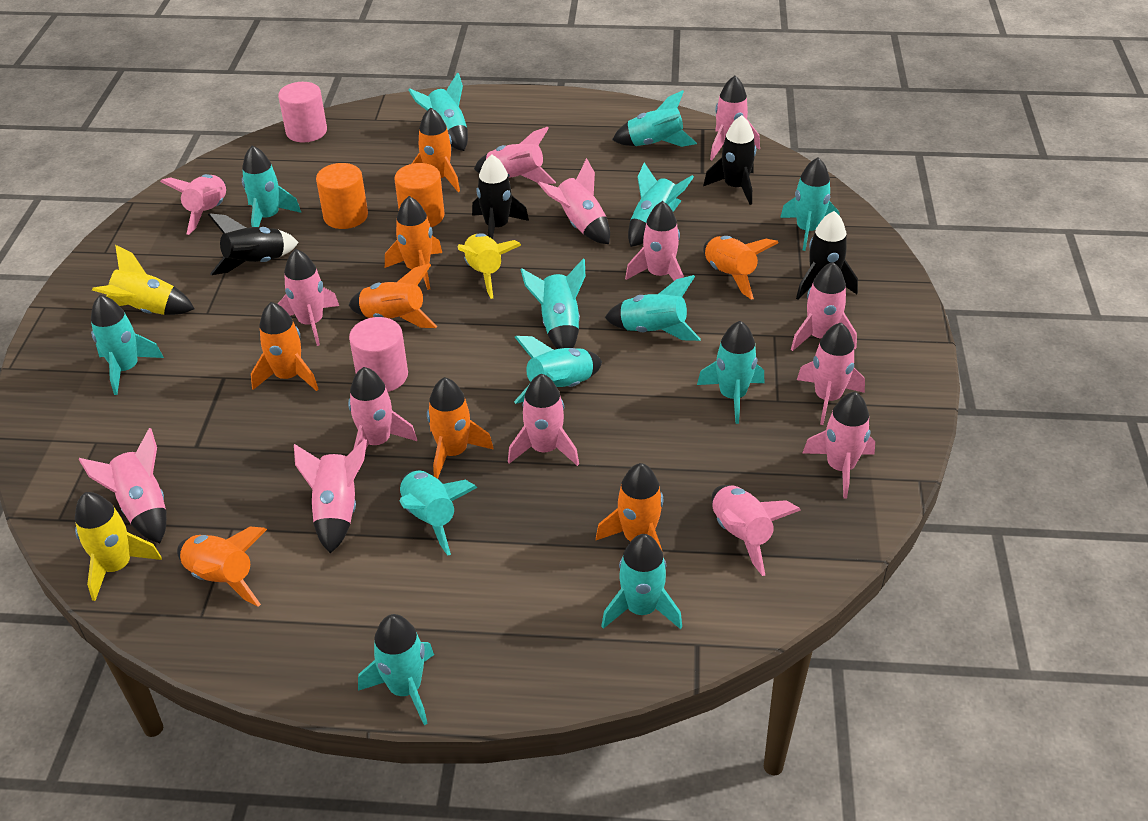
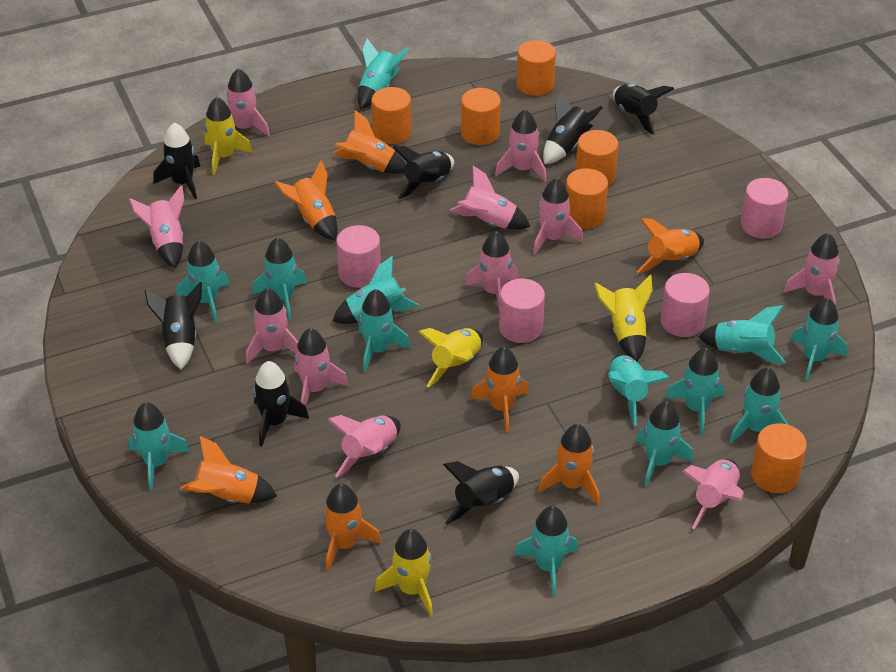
black rocket: 4 -> 7
orange cylinder: 2 -> 6
orange rocket: 8 -> 7
pink cylinder: 2 -> 4
pink rocket: 14 -> 11
yellow rocket: 3 -> 4

